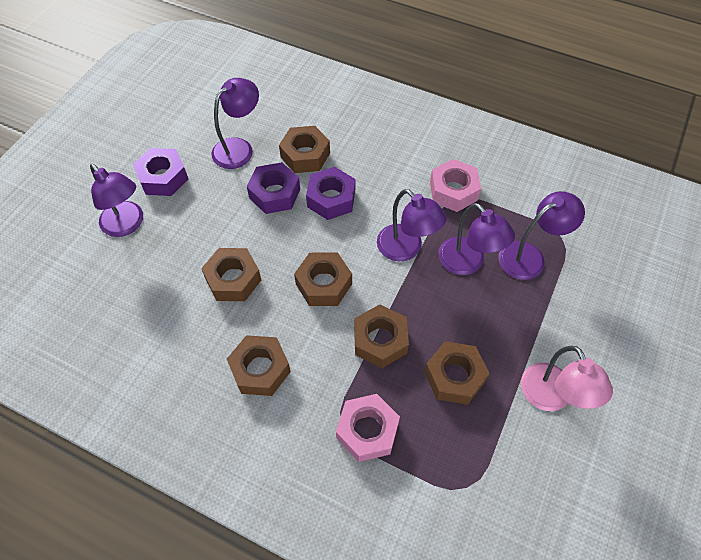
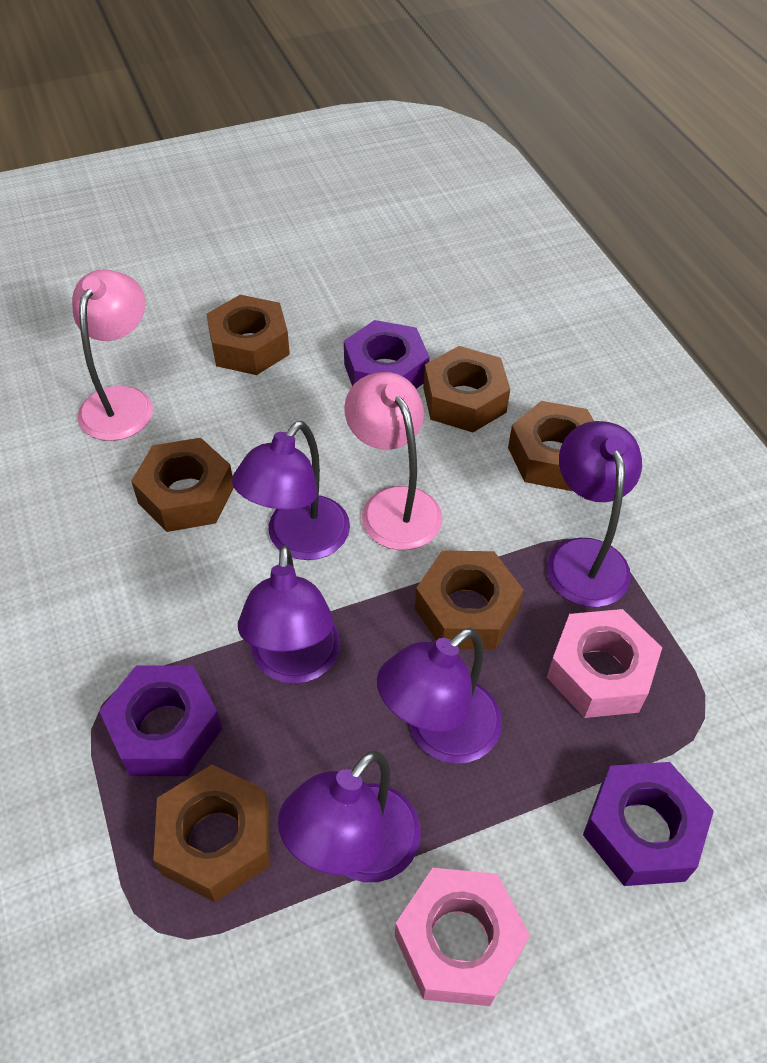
pink lamp: 1 -> 2

